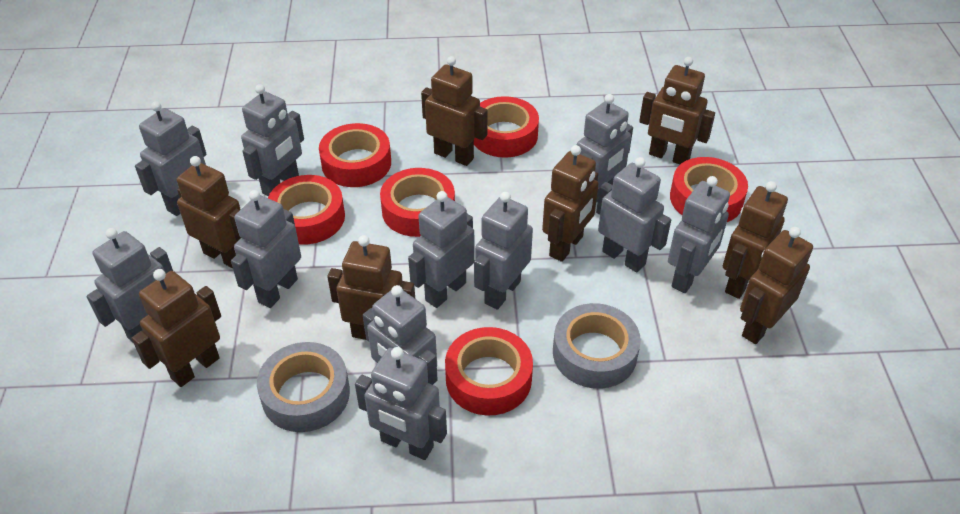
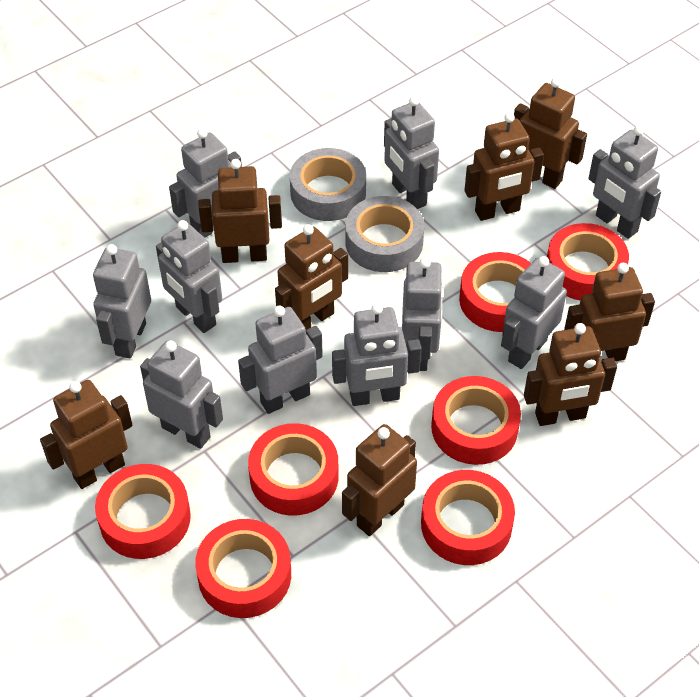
grey robot: 11 -> 10
red tape: 6 -> 7

